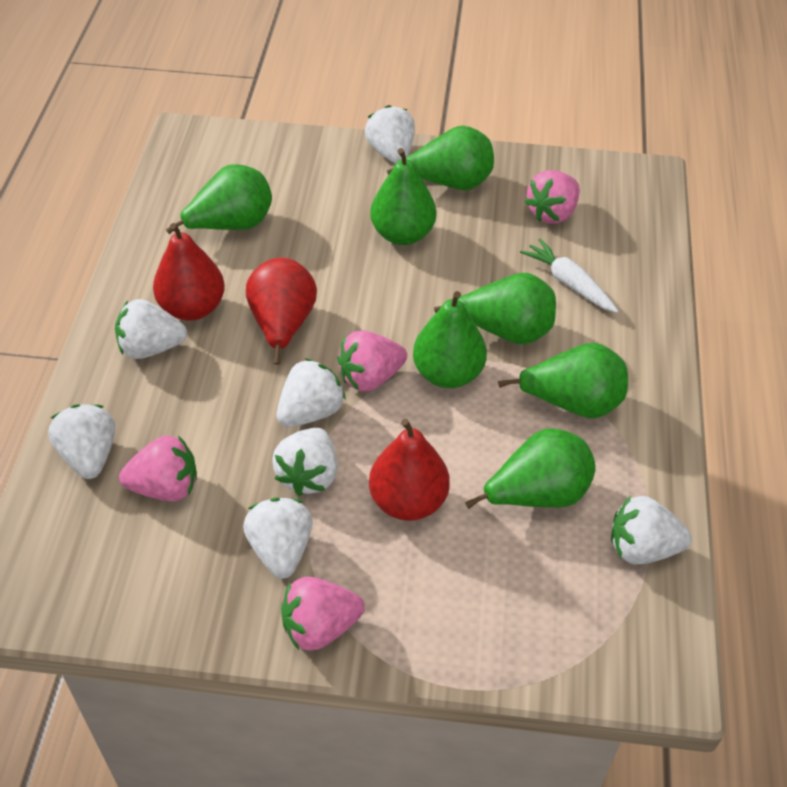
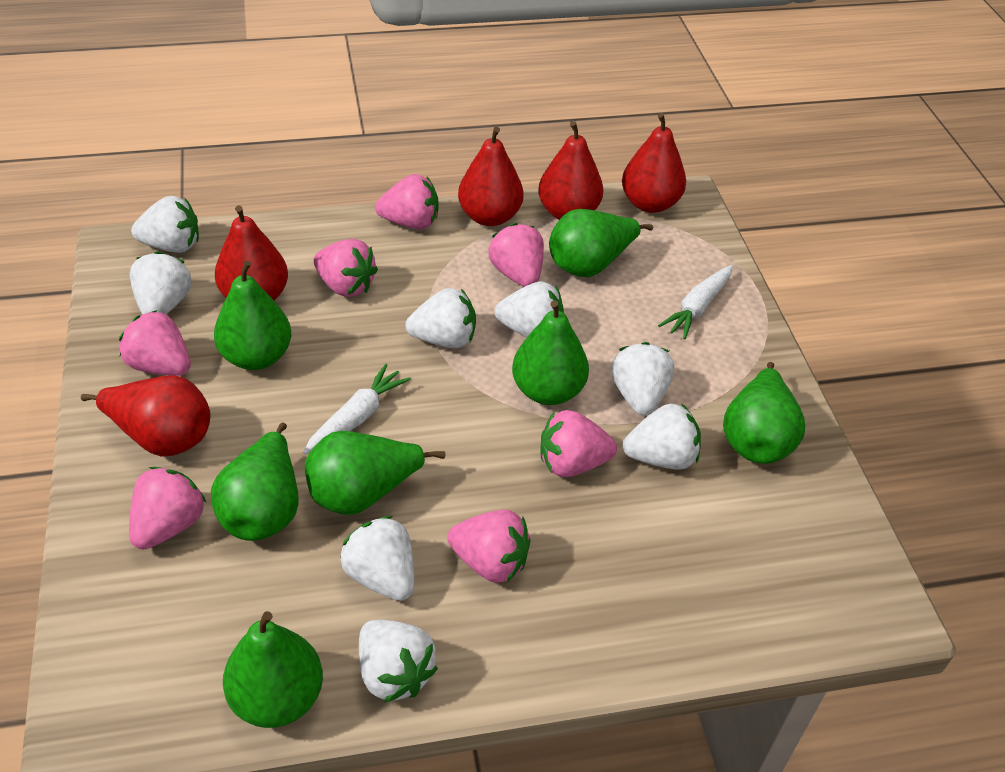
pink strawberry: 4 -> 7
red pear: 3 -> 5
white carrot: 1 -> 2
white strawberry: 7 -> 8

